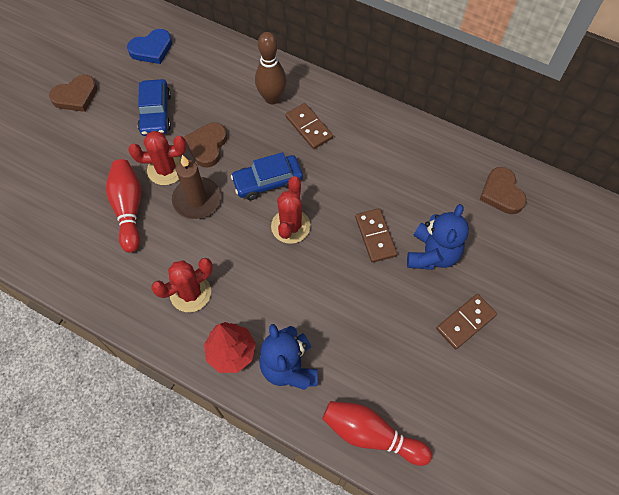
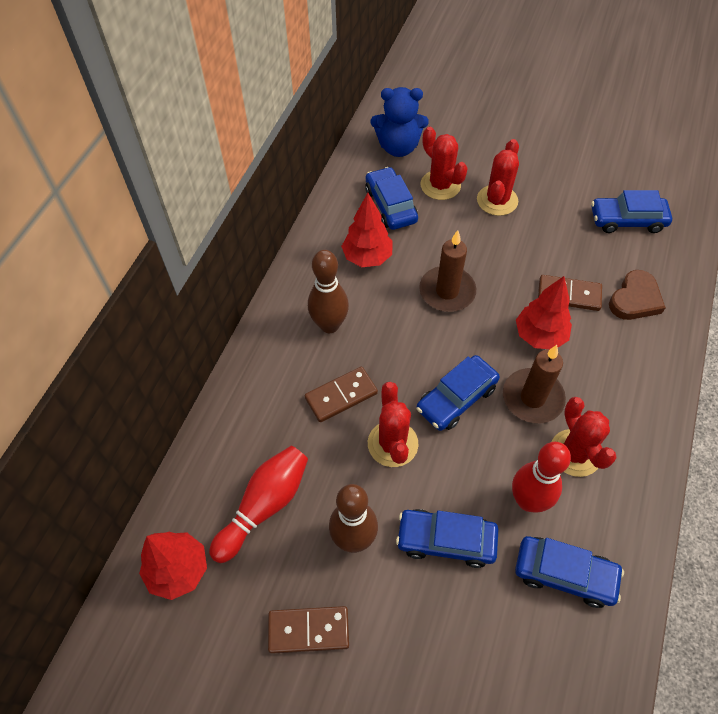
blue car: 2 -> 5
blue heart: 1 -> 0
blue teddy bear: 2 -> 1
brown bowling pin: 1 -> 2
brown candle: 1 -> 2
brown heart: 3 -> 1
red cactus: 3 -> 4
red tree: 1 -> 3

